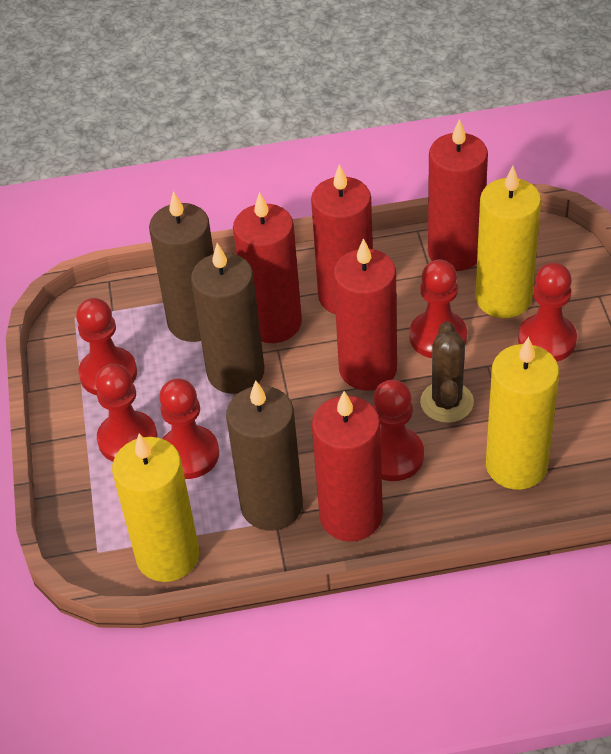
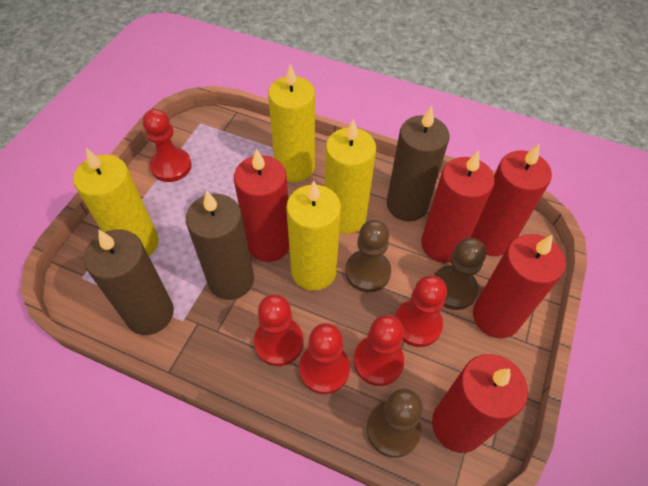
brown cactus: 1 -> 0
brown pawn: 0 -> 3
red pawn: 6 -> 5
yellow candle: 3 -> 4

